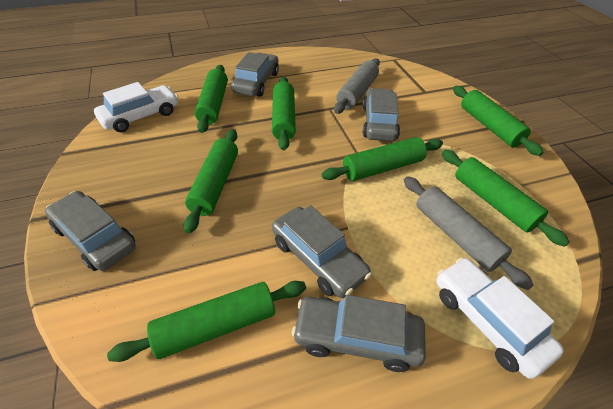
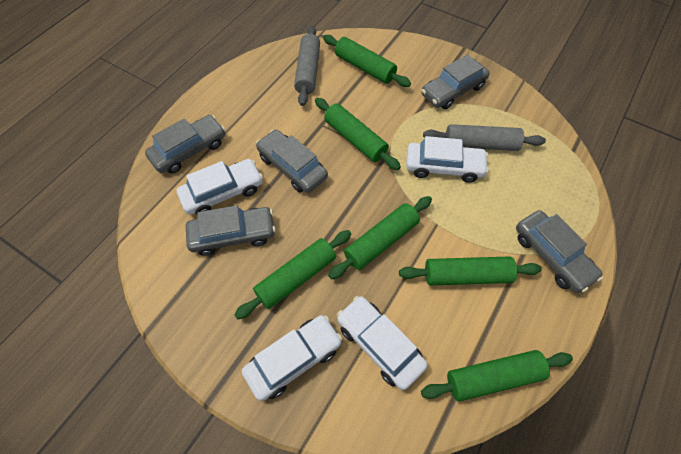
green rolling pin: 7 -> 6
white car: 2 -> 4

